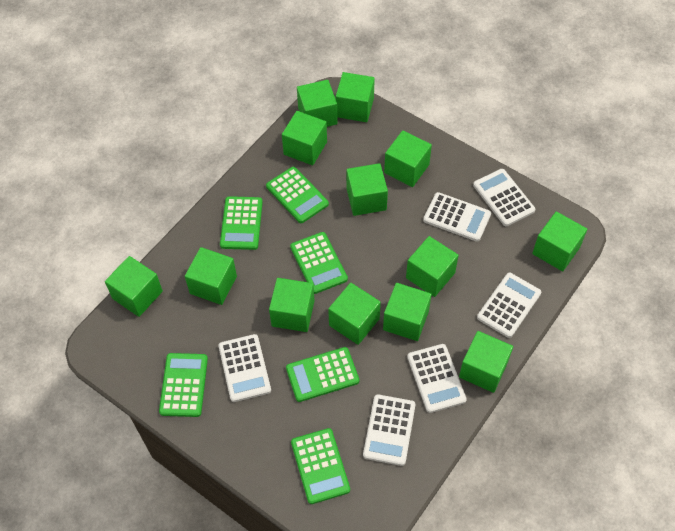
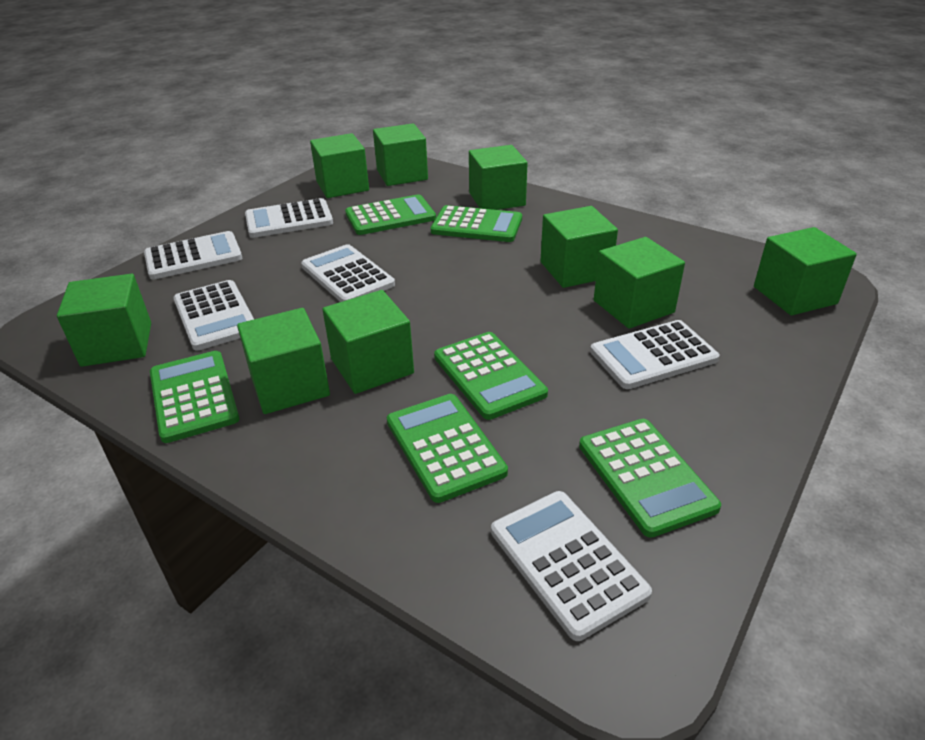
green cube: 13 -> 9

